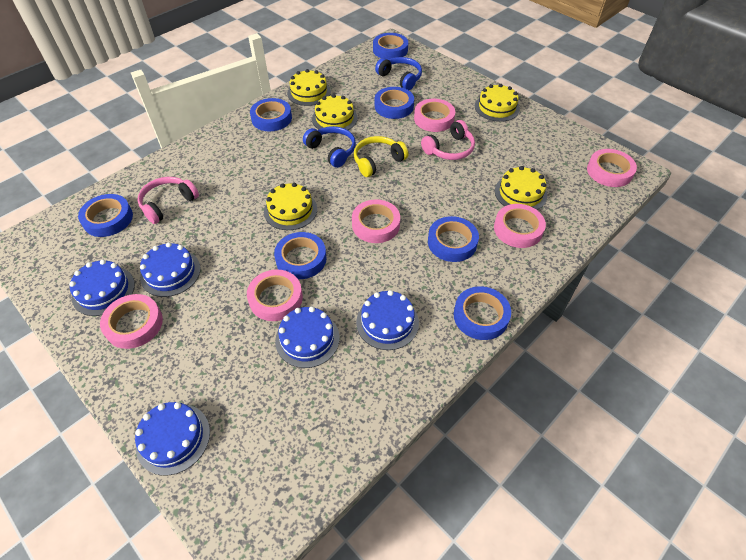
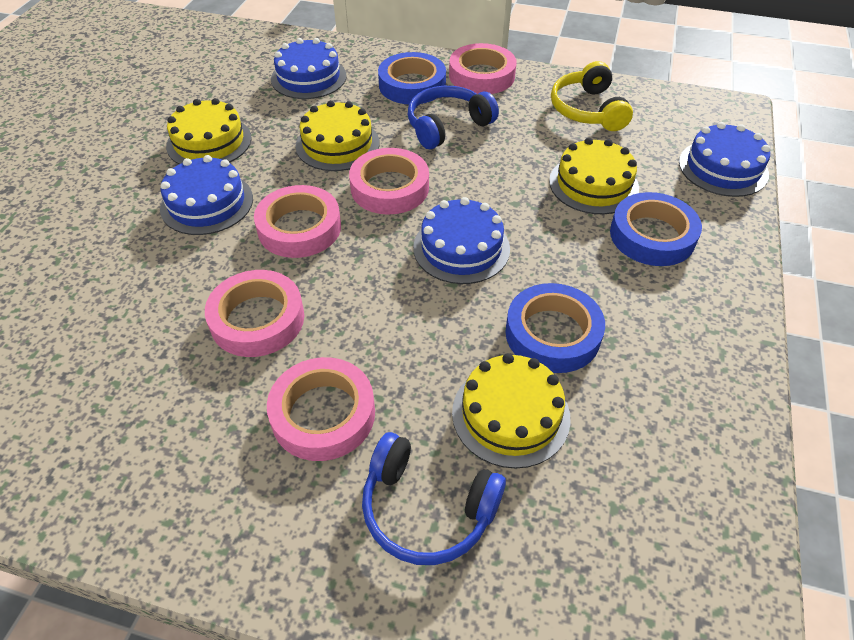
blue cake: 5 -> 4
blue tape: 7 -> 3
pink headphones: 2 -> 0
pink tape: 6 -> 5
yellow cake: 5 -> 4

